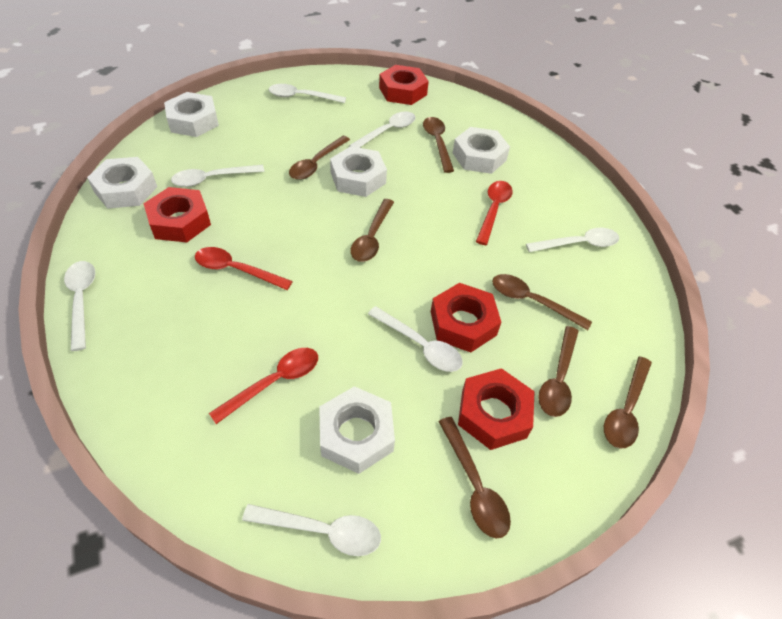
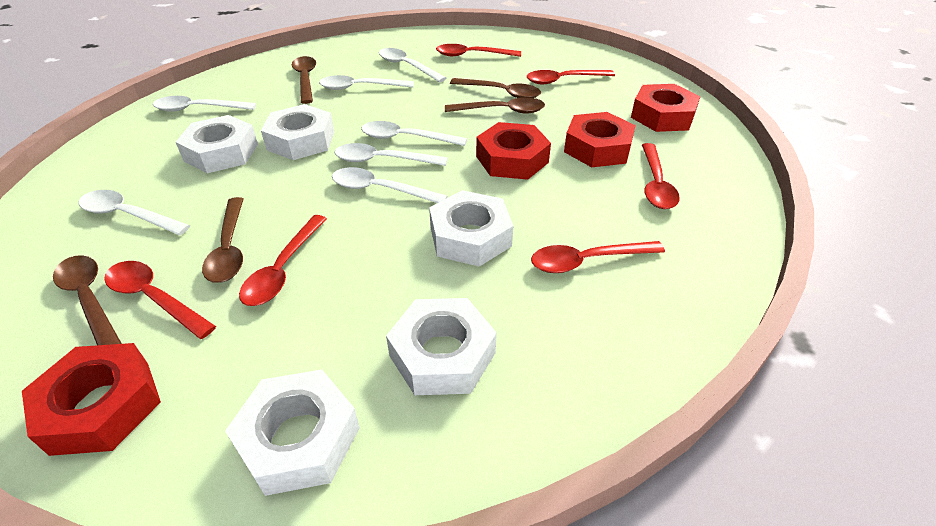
brown spoon: 7 -> 5
red spoon: 3 -> 6

